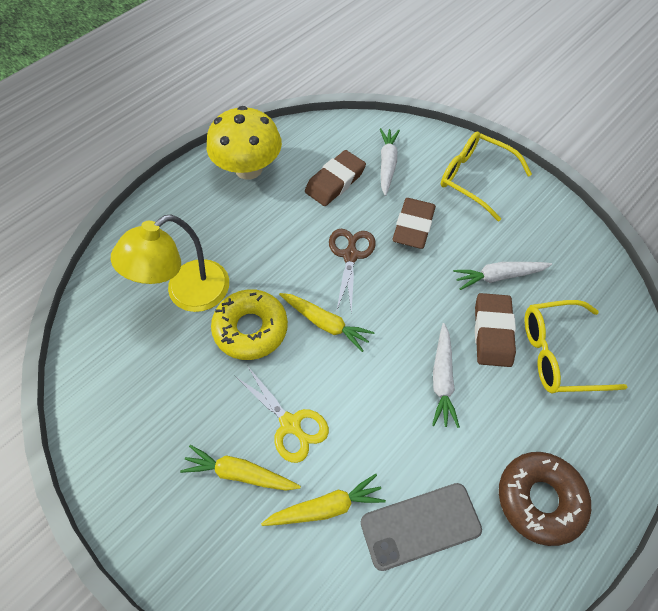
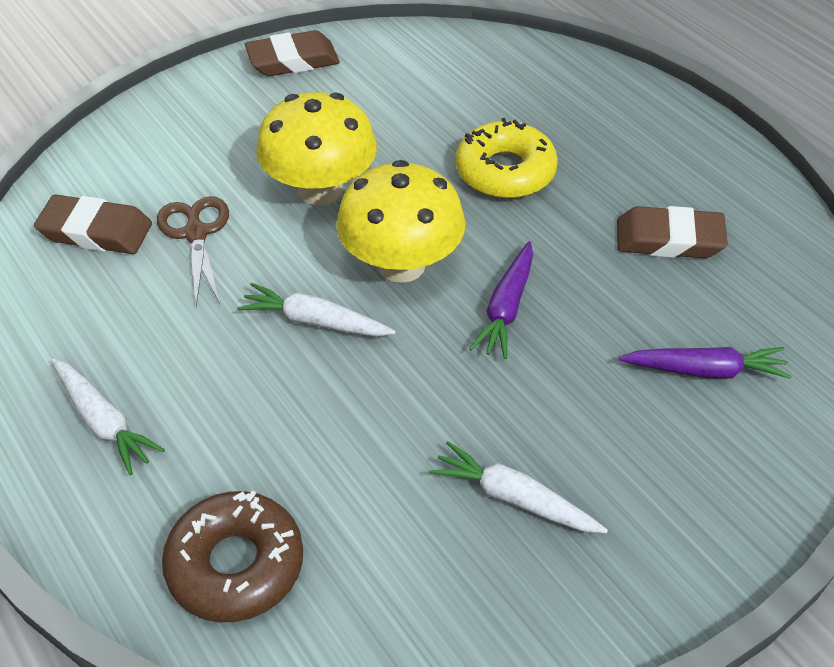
grey phone: 1 -> 0
purple carrot: 0 -> 2
yellow carrot: 3 -> 0
yellow glasses: 2 -> 0
yellow lamp: 1 -> 0
yellow mushroom: 1 -> 2
yellow scissors: 1 -> 0

